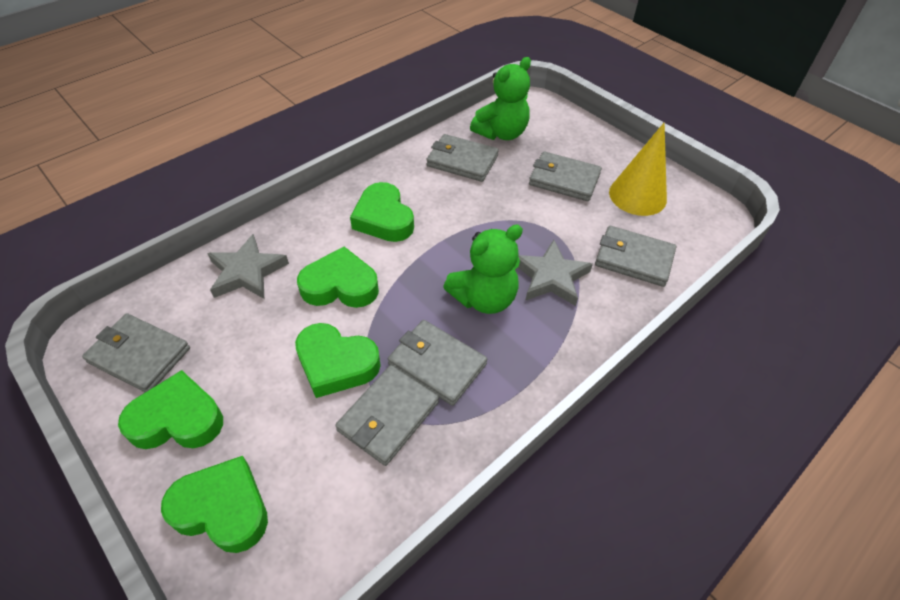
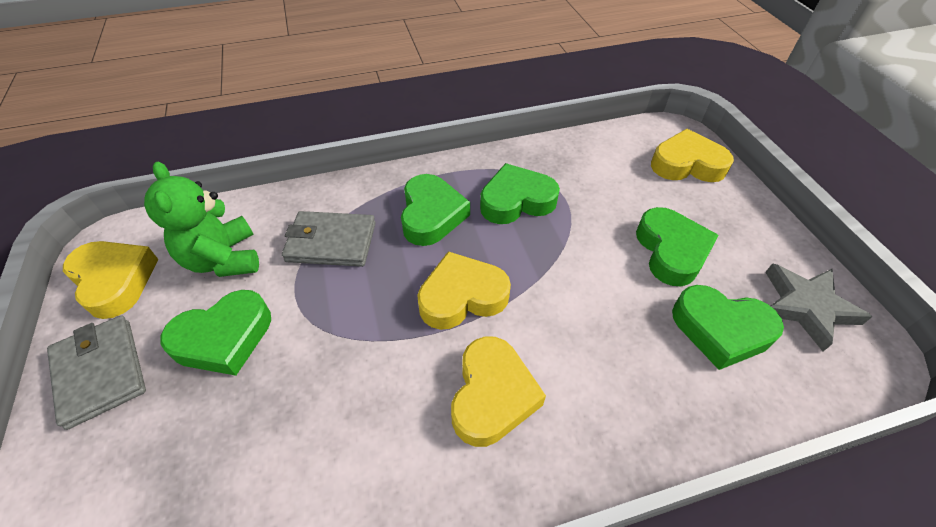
green teddy bear: 2 -> 1
grey star: 2 -> 1
grey wallet: 6 -> 2
yellow cone: 1 -> 0
yellow heart: 0 -> 4

